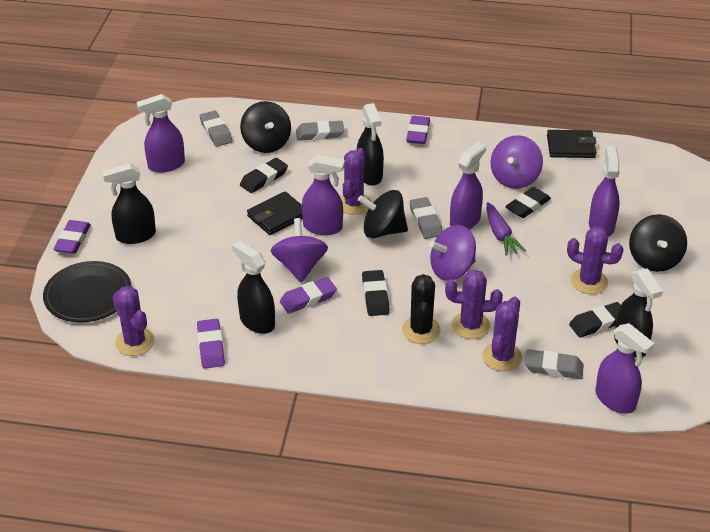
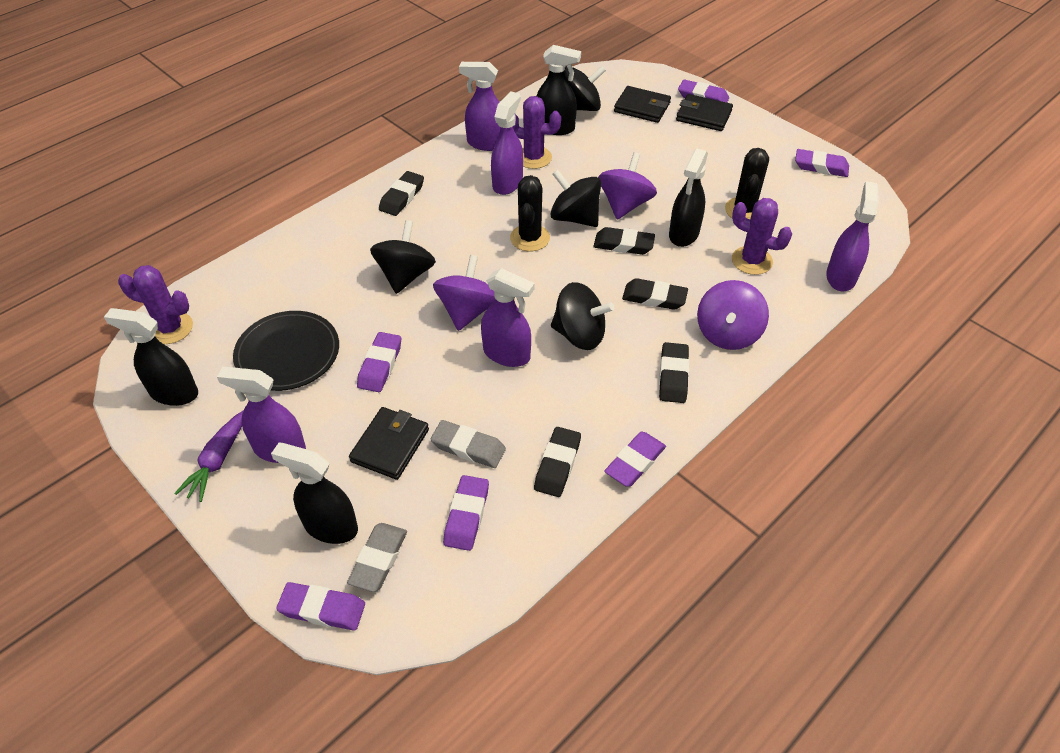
black cactus: 1 -> 2
black eraser: 4 -> 5
black spinning top: 3 -> 4
black wallet: 2 -> 3
grey eraser: 4 -> 2
purple cactus: 5 -> 3
purple eraser: 4 -> 6

